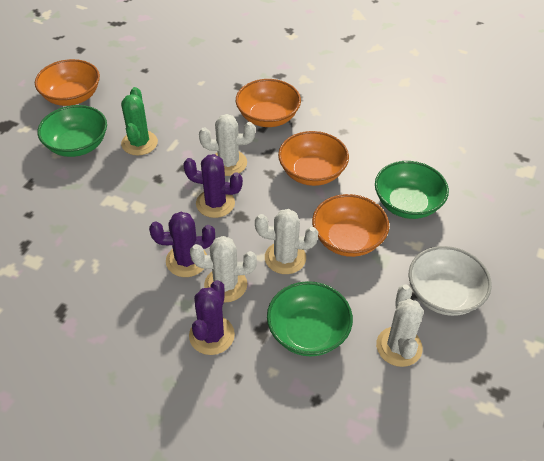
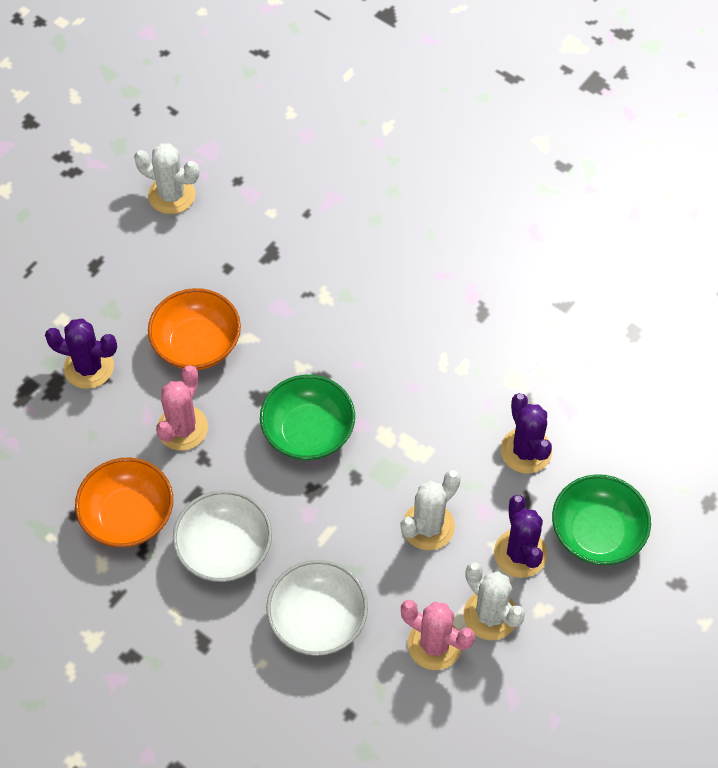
green bowl: 3 -> 2
green cactus: 1 -> 0
orange bowl: 4 -> 2
pink cactus: 0 -> 2
white bowl: 1 -> 2
white cactus: 4 -> 3

